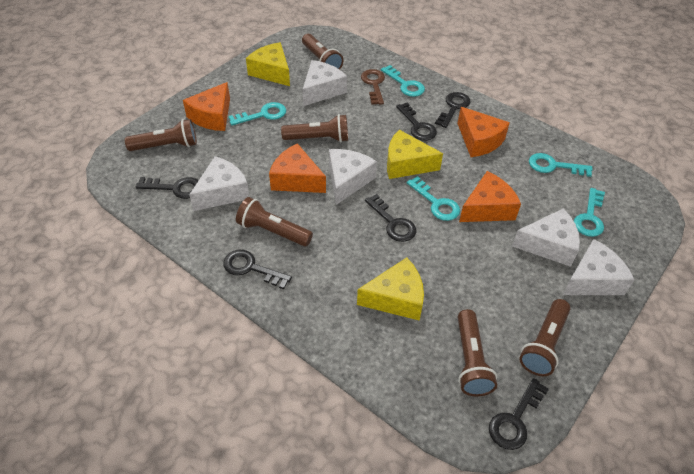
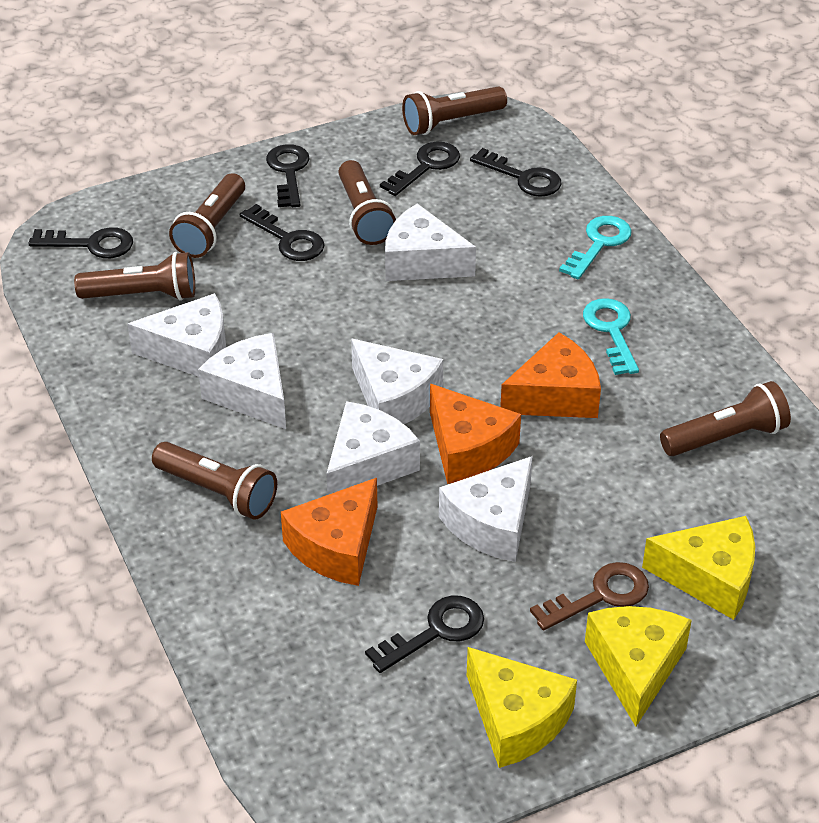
orange cheese: 4 -> 3
turquoise key: 5 -> 2
white cheese: 5 -> 6

